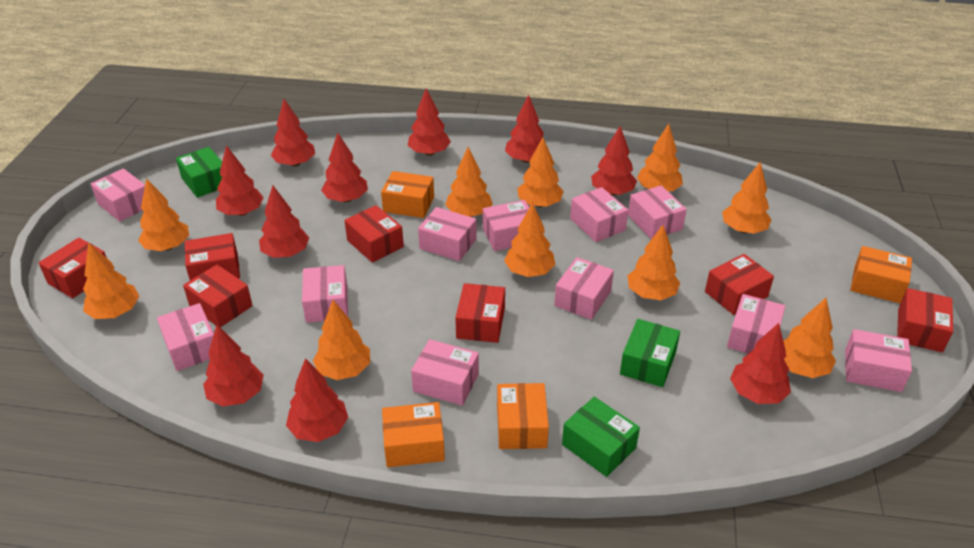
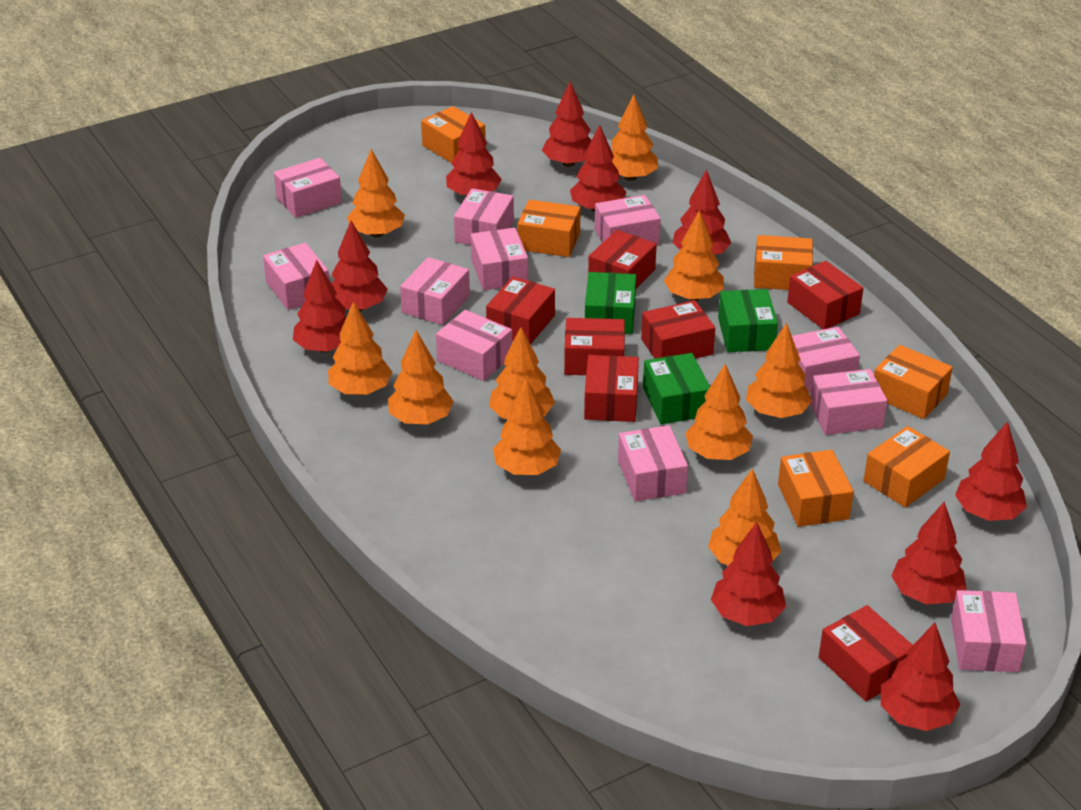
orange box: 4 -> 6

